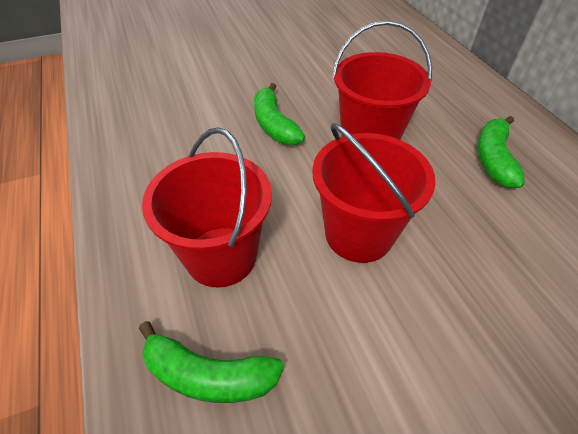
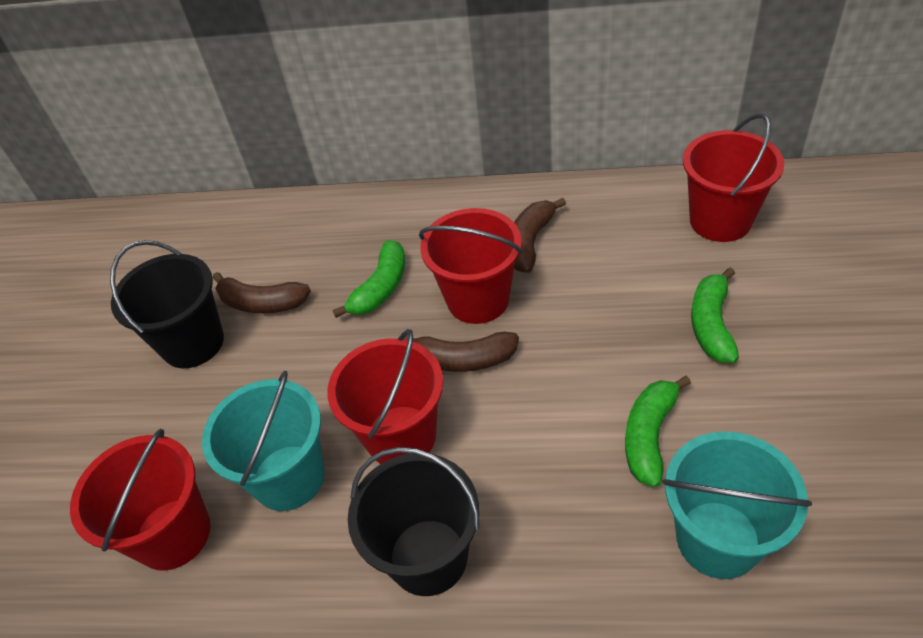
black bucket: 0 -> 2
brown banana: 0 -> 3
red bucket: 3 -> 4
turquoise bucket: 0 -> 2

